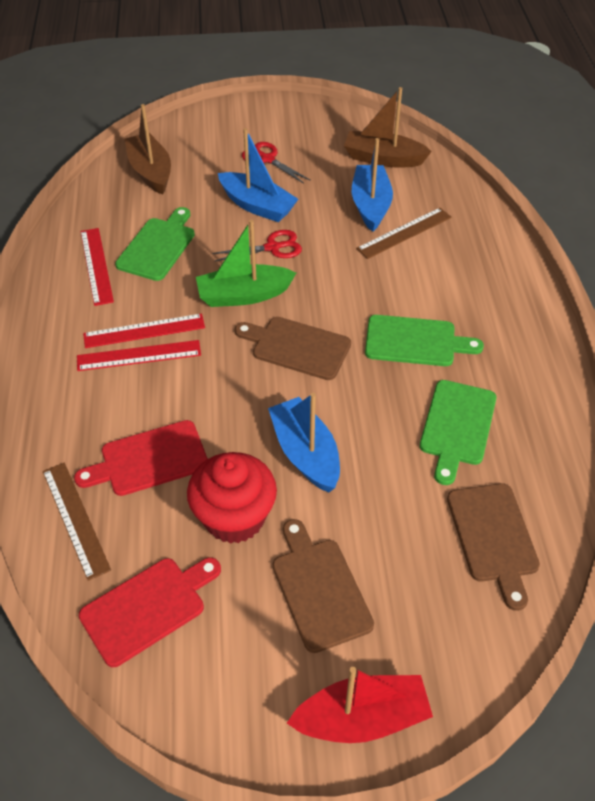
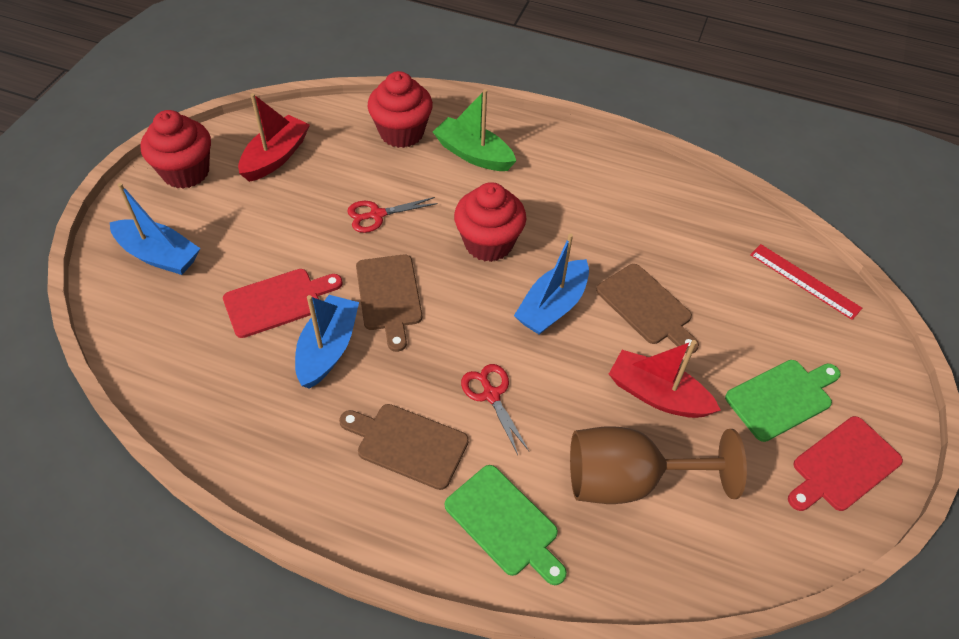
brown boat: 2 -> 0
brown goblet: 0 -> 1
brown ruler: 2 -> 0
green cutting board: 3 -> 2
red boat: 1 -> 2
red cupcake: 1 -> 3
red ruler: 3 -> 1

